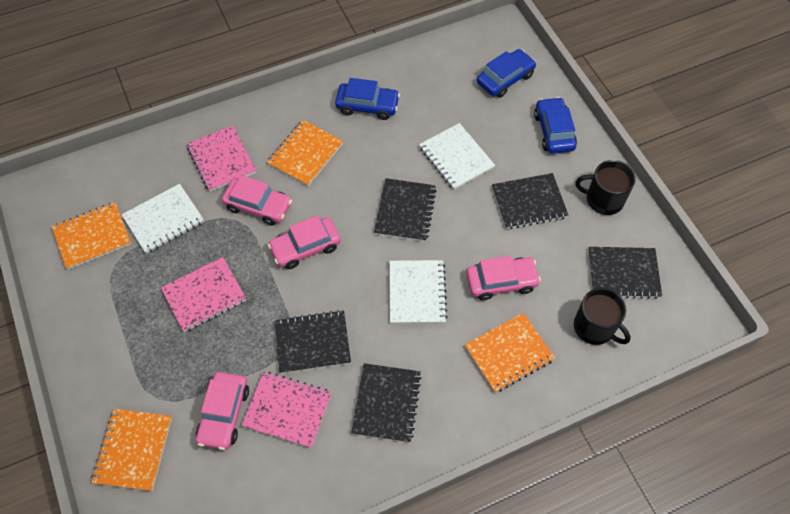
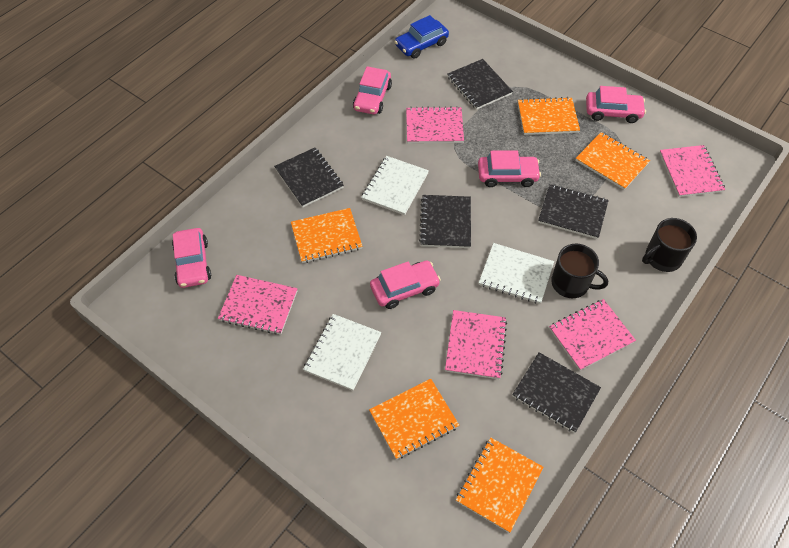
blue car: 3 -> 1
orange notebook: 4 -> 5
pink car: 4 -> 5
pink notebook: 3 -> 5

